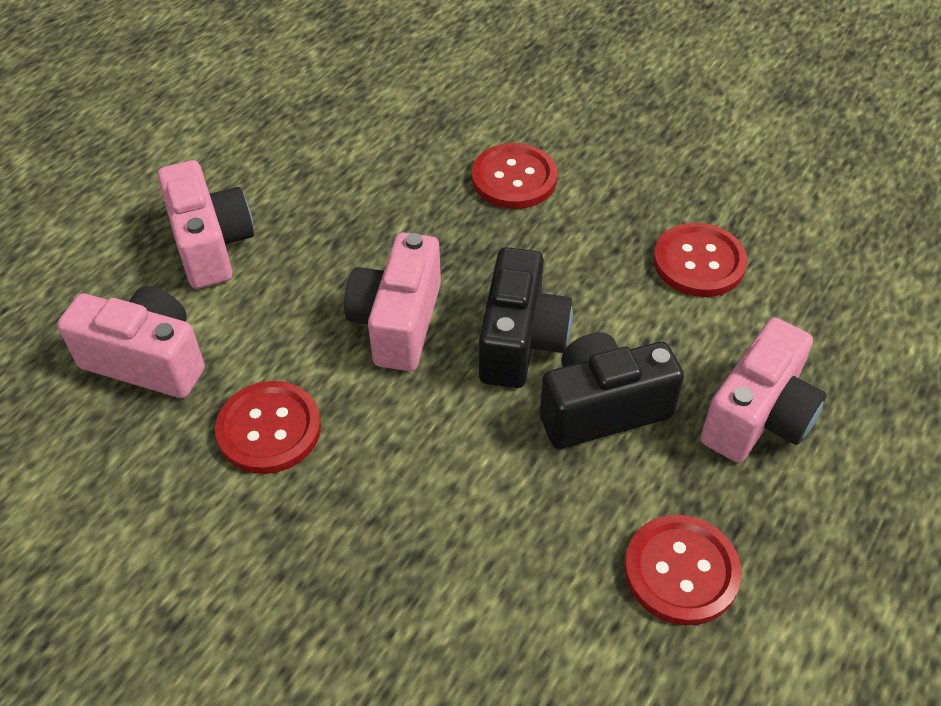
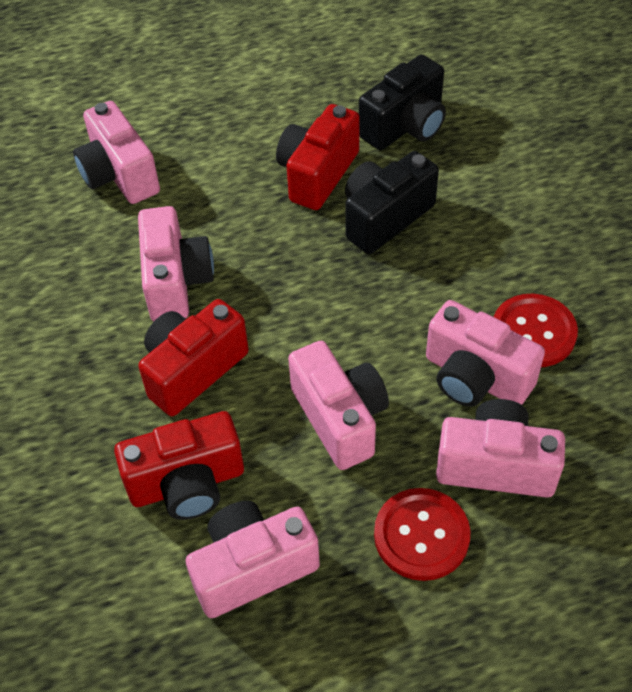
pink camera: 4 -> 6
red button: 4 -> 2
red camera: 0 -> 3

